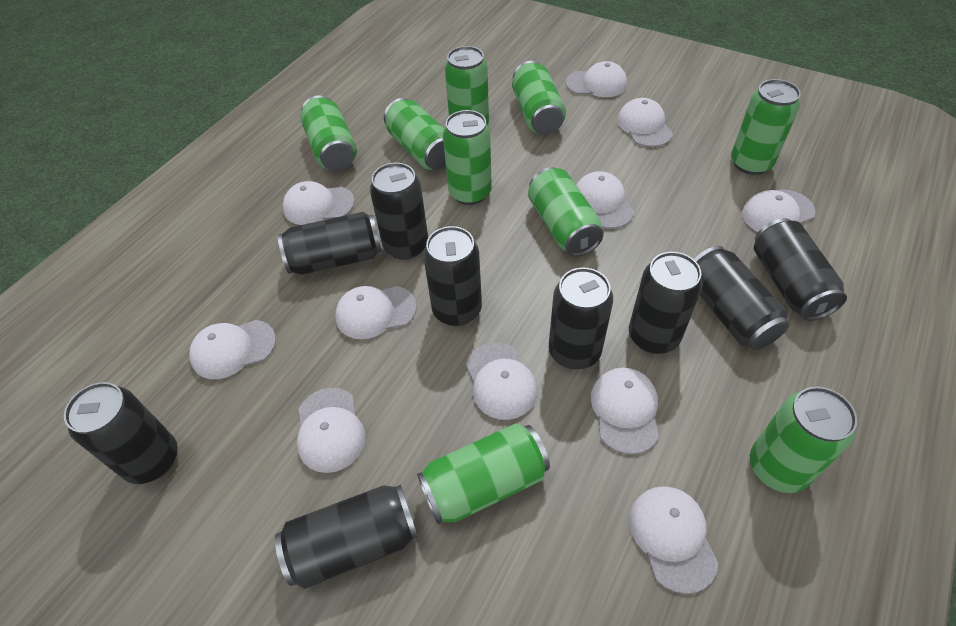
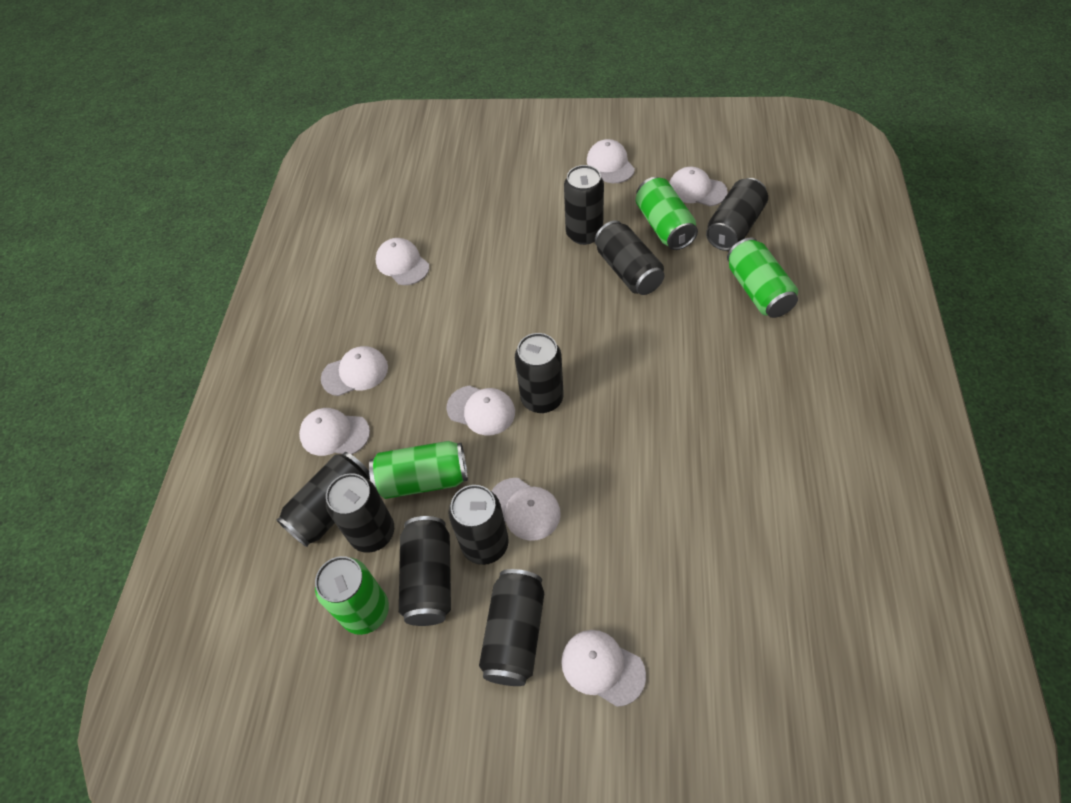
green can: 9 -> 4
white cap: 11 -> 8

